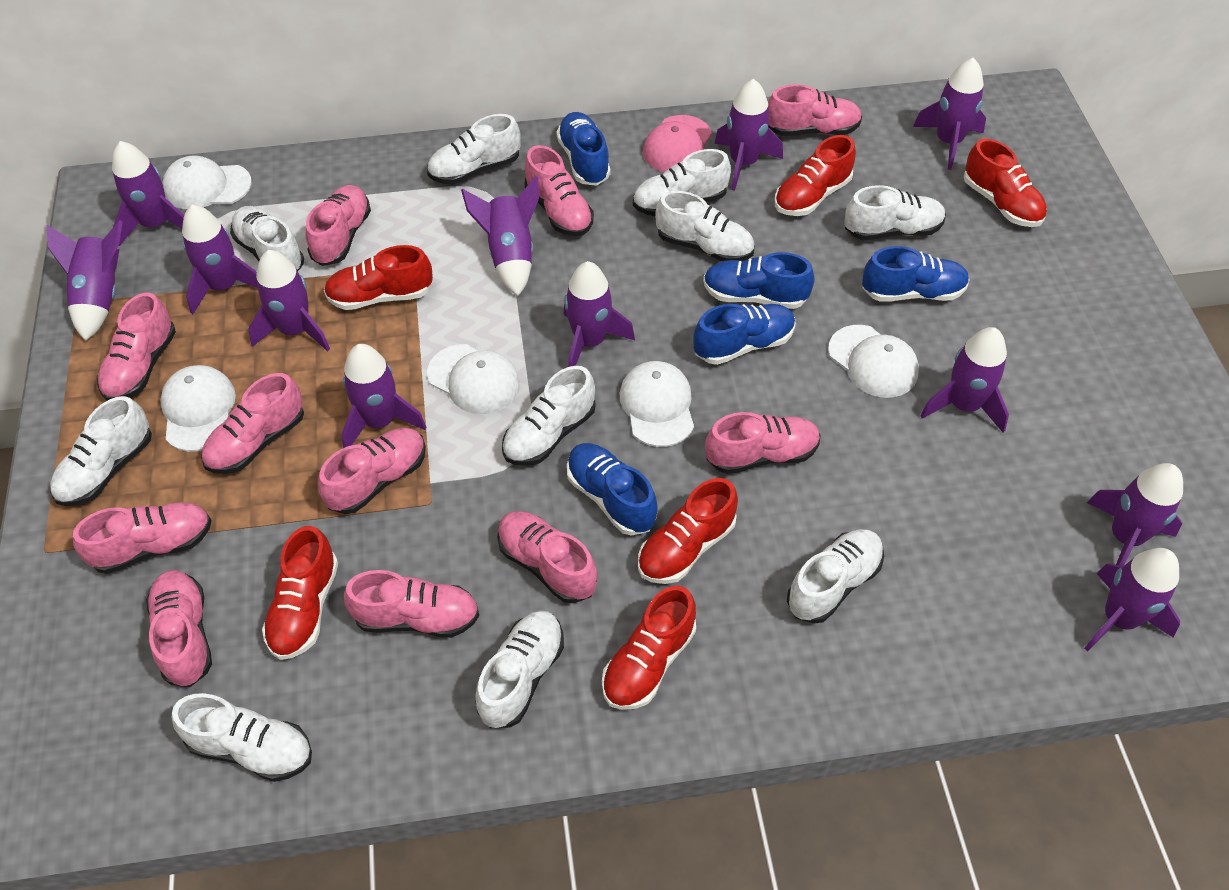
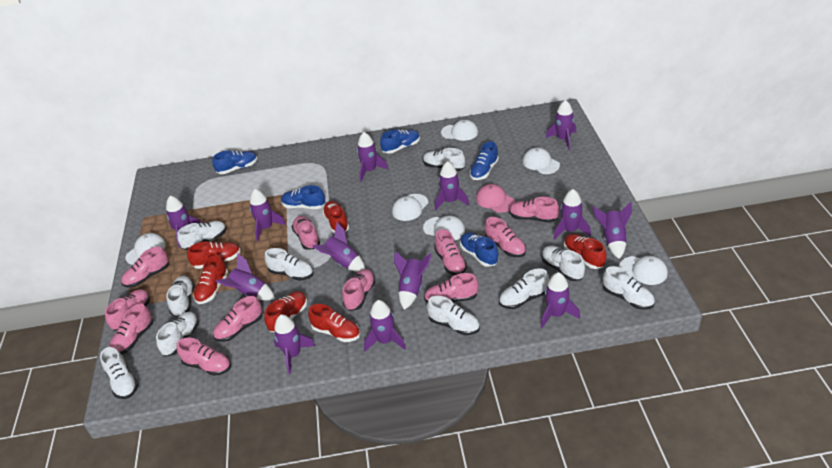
purple rocket: 12 -> 13
white cap: 5 -> 6

